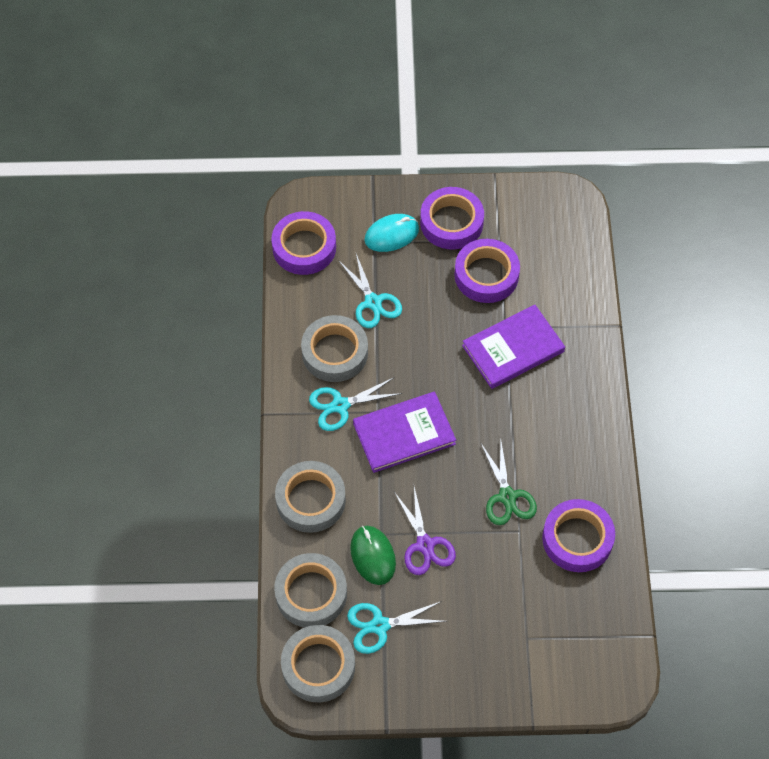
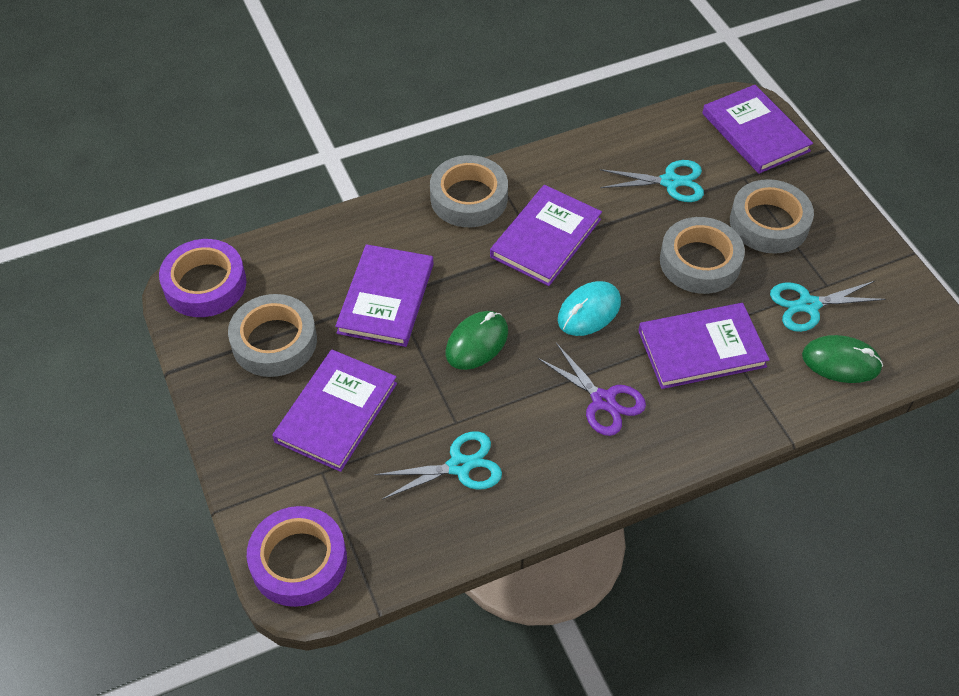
green mouse: 1 -> 2
green scissors: 1 -> 0
purple book: 2 -> 5
purple tape: 4 -> 2

